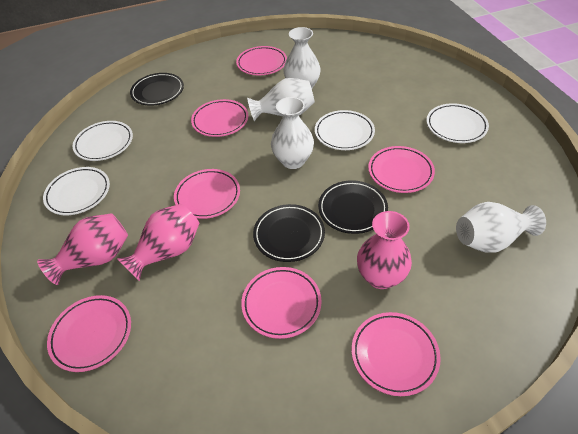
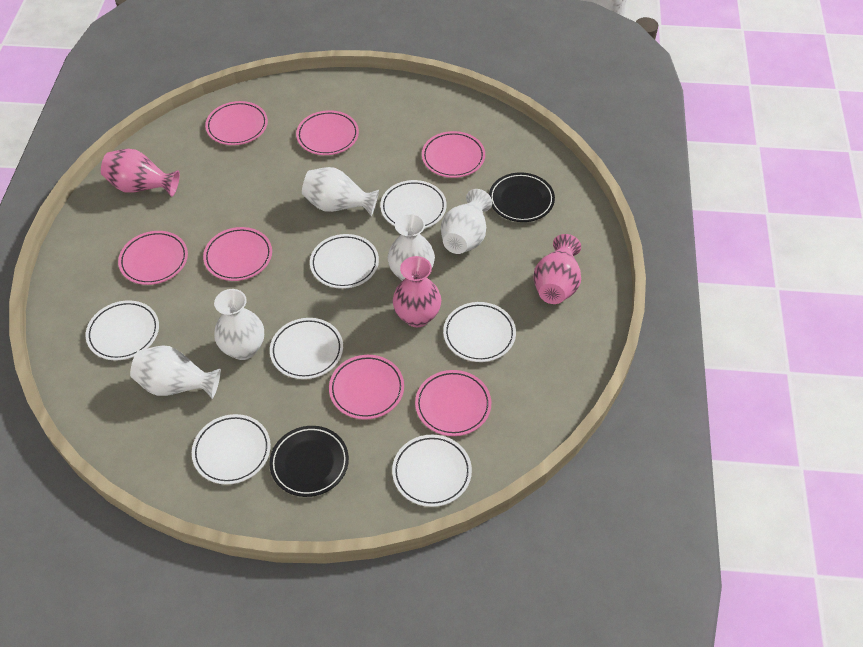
black plate: 3 -> 2
white plate: 4 -> 7
white vase: 4 -> 5

